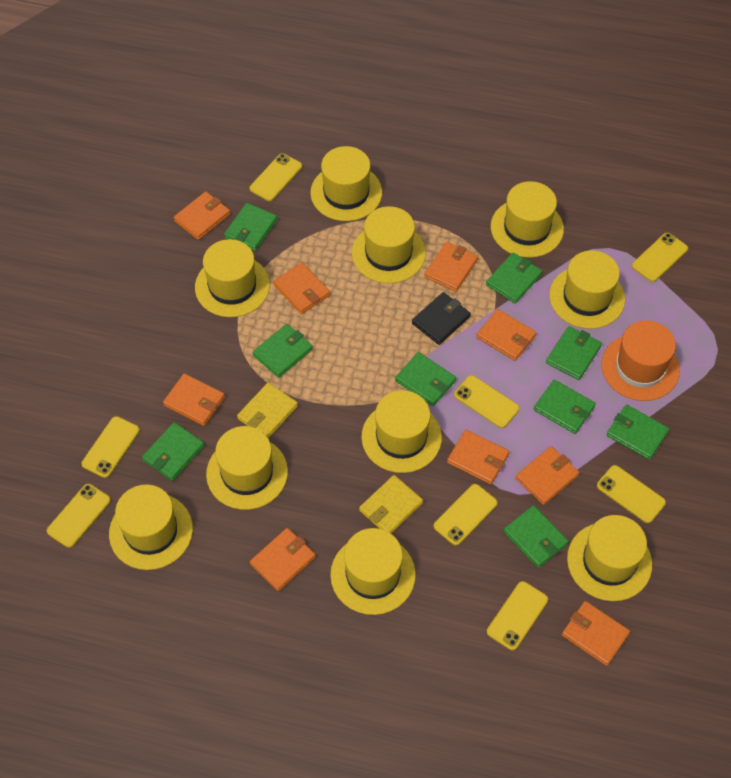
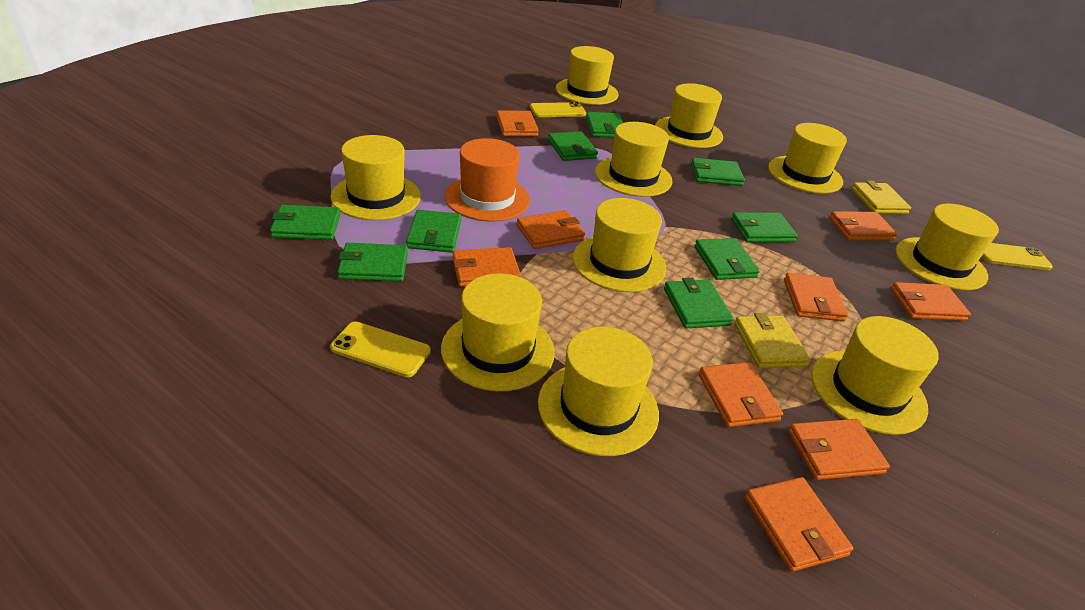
black wallet: 1 -> 0
yellow phone: 8 -> 3

